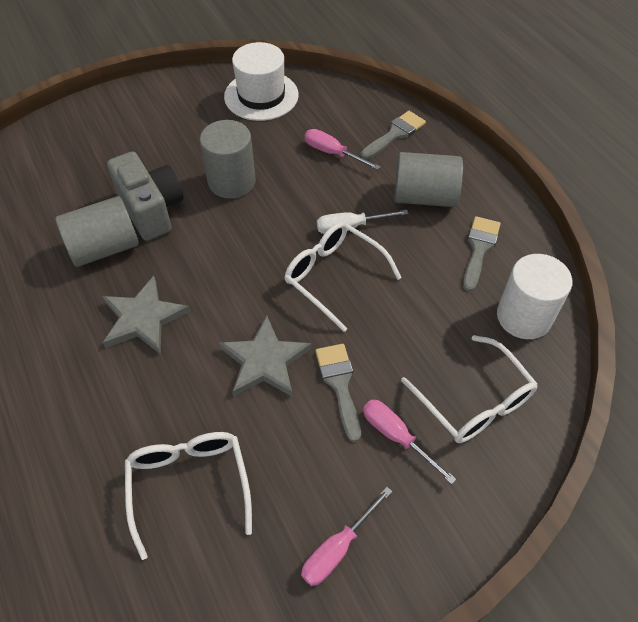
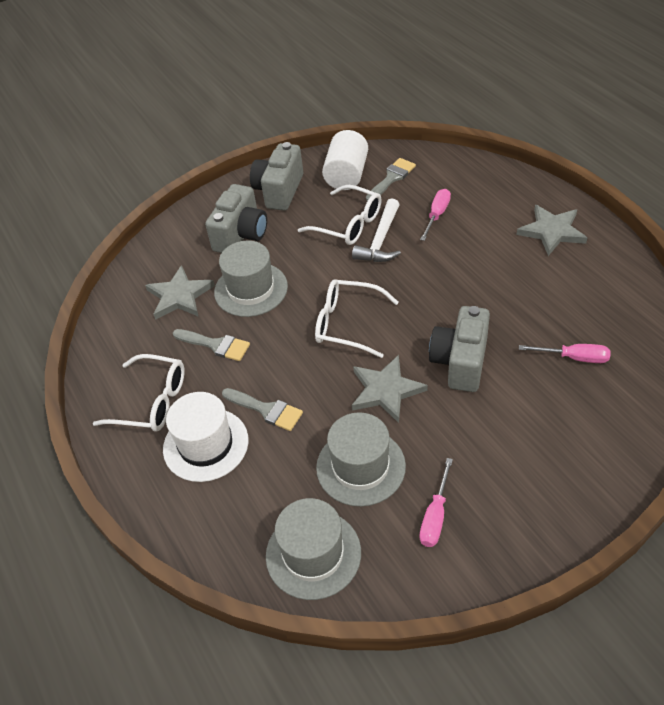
grey camera: 1 -> 3
grey cylinder: 3 -> 0
grey hat: 0 -> 3
grey star: 2 -> 3
white hammer: 0 -> 1
white screwdriver: 1 -> 0

